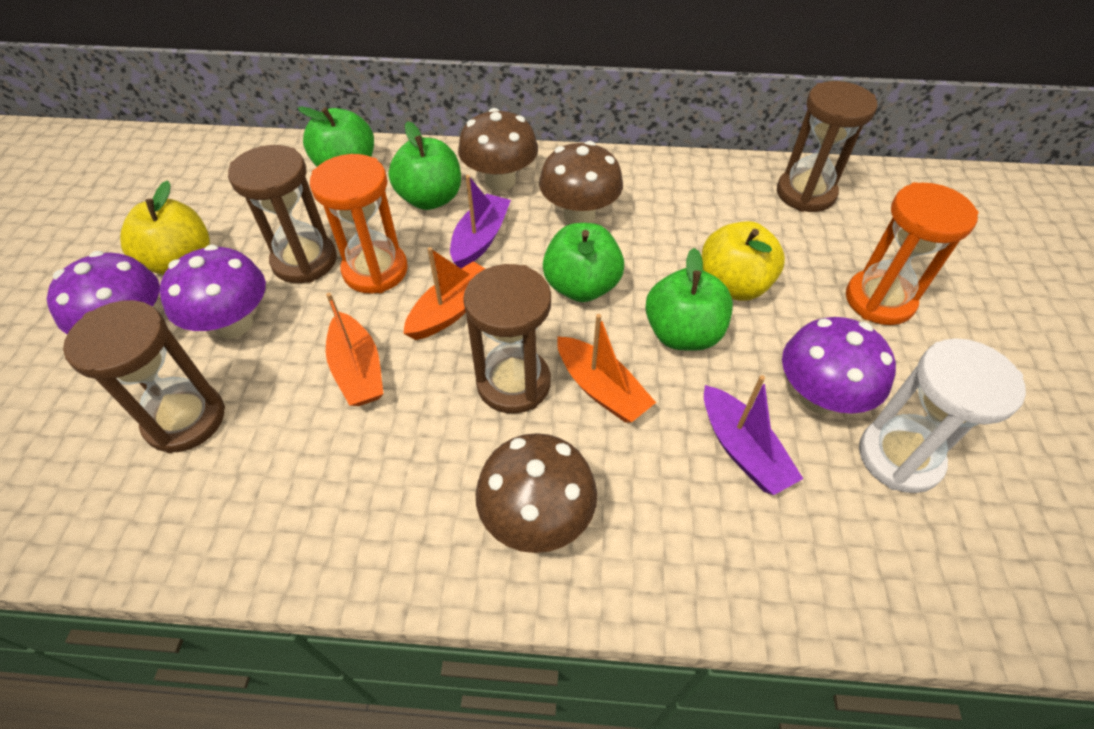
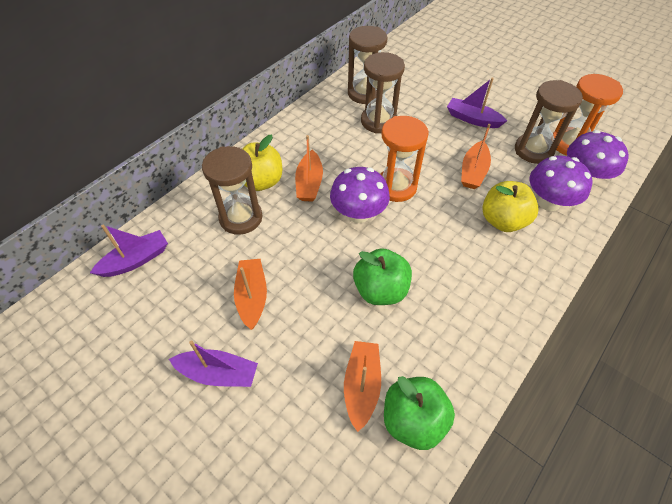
brown mushroom: 3 -> 0
green apple: 4 -> 2
orange boat: 3 -> 4
purple boat: 2 -> 3
white hourglass: 1 -> 0

